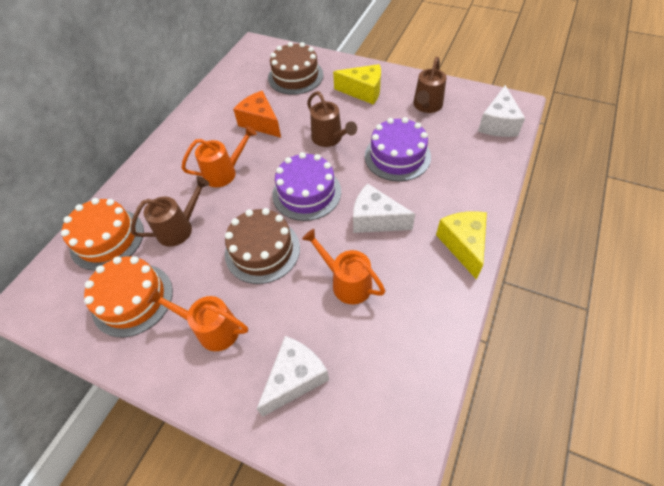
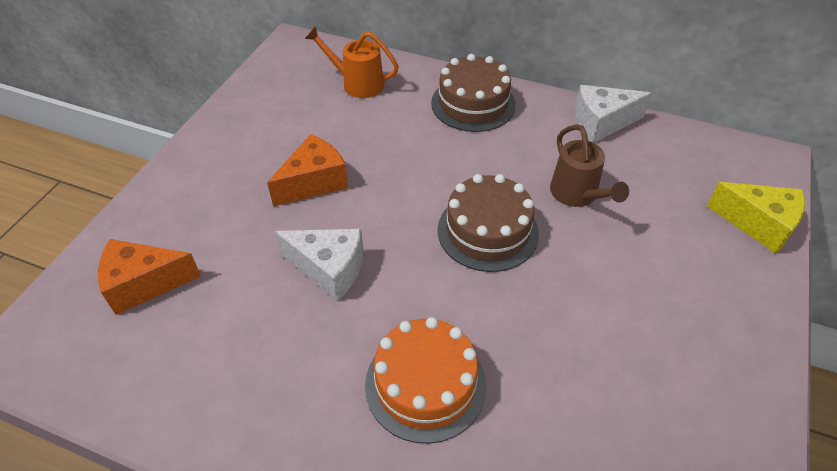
brown watering can: 3 -> 1
orange cake: 2 -> 1
orange cheese: 1 -> 2
orange watering can: 3 -> 1
purple cake: 2 -> 0
white cheese: 3 -> 2
yellow cheese: 2 -> 1

